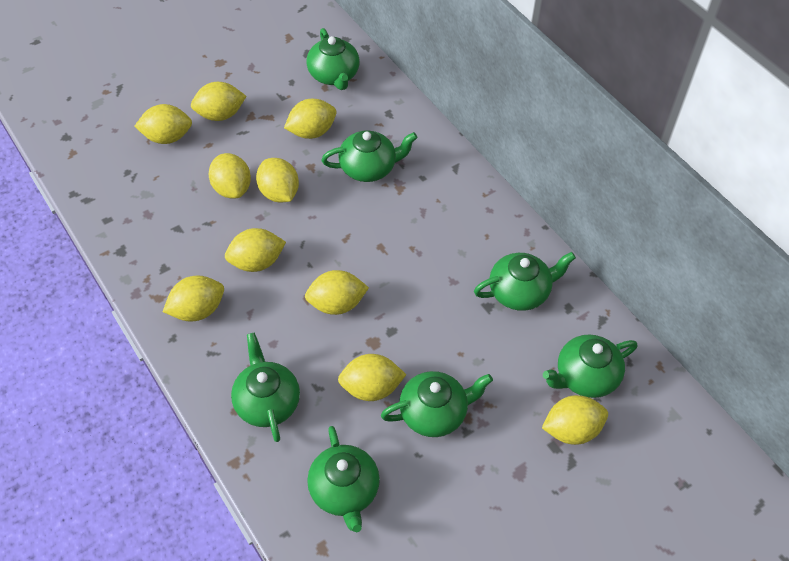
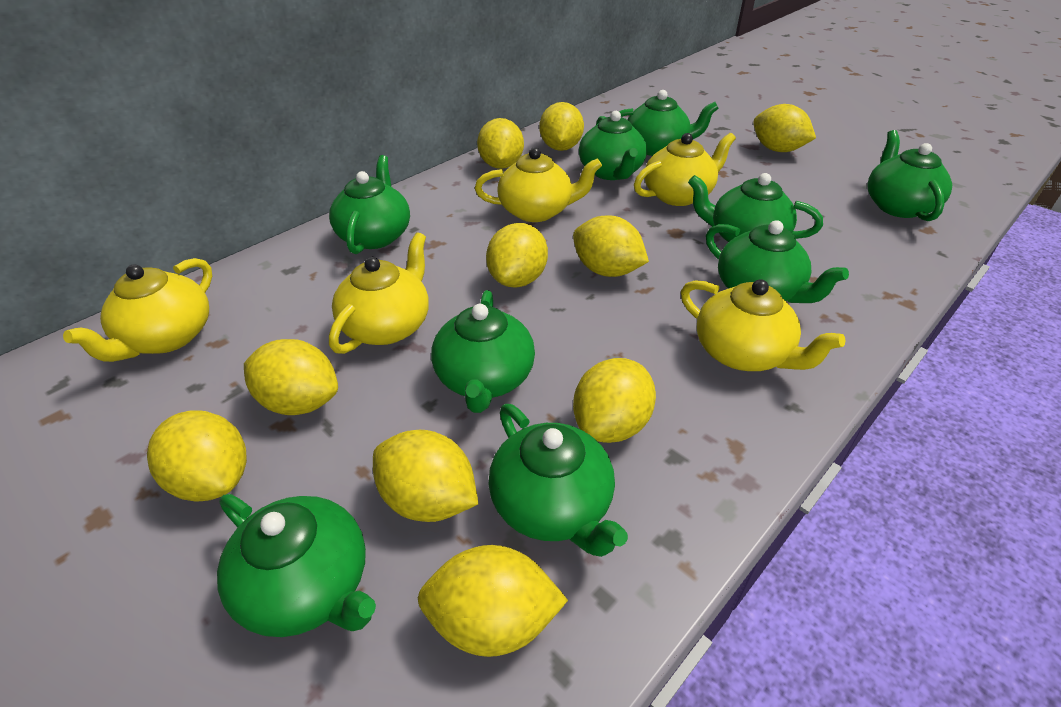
green teapot: 7 -> 9
yellow teapot: 0 -> 5

